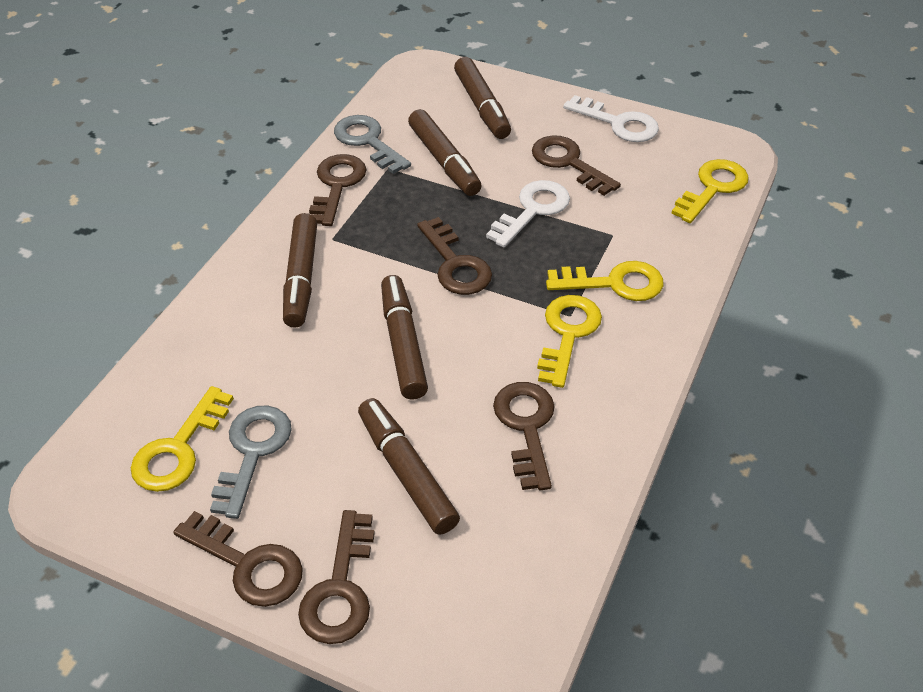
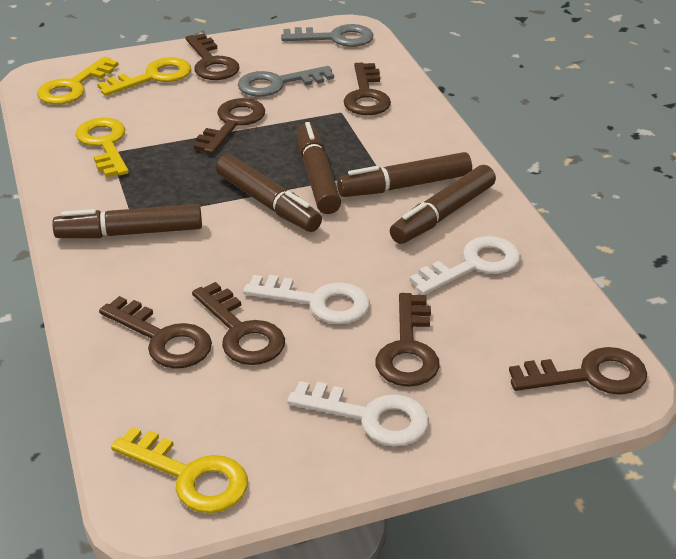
brown key: 6 -> 7
white key: 2 -> 3

